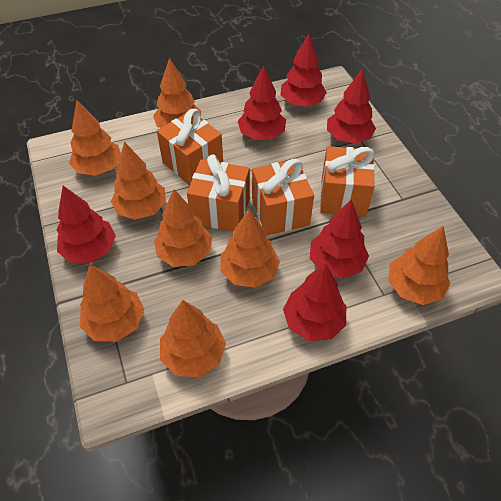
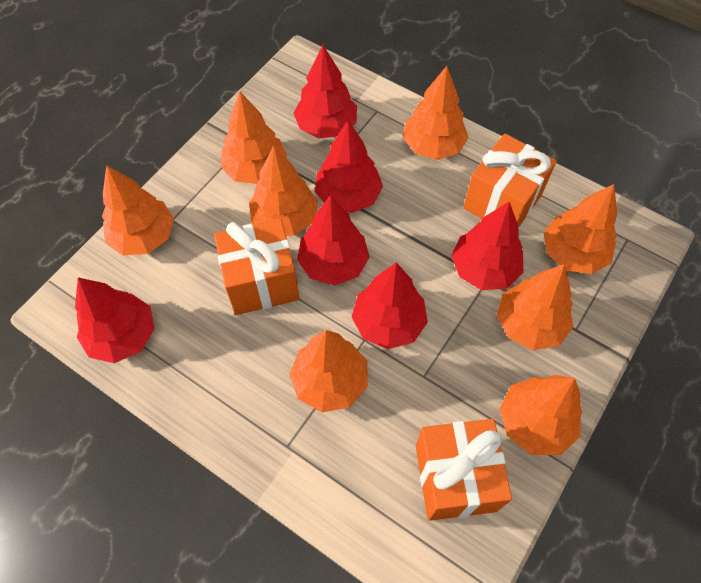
orange gift: 4 -> 3

